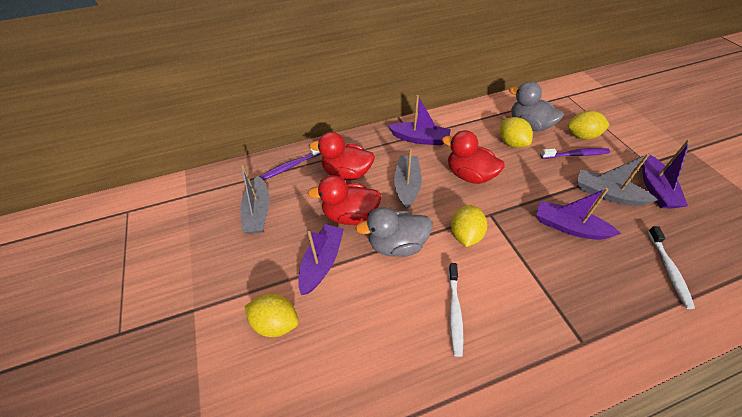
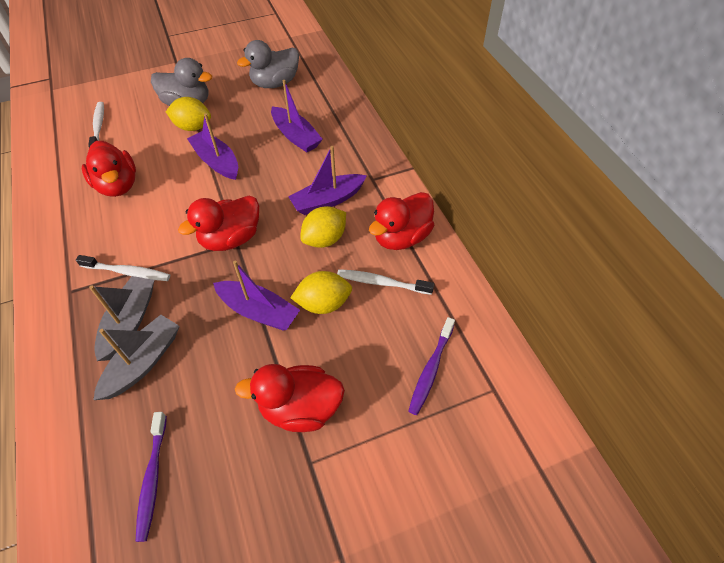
grey boat: 3 -> 2
red duck: 3 -> 4
white toothbrush: 2 -> 3
yellow lemon: 4 -> 3

